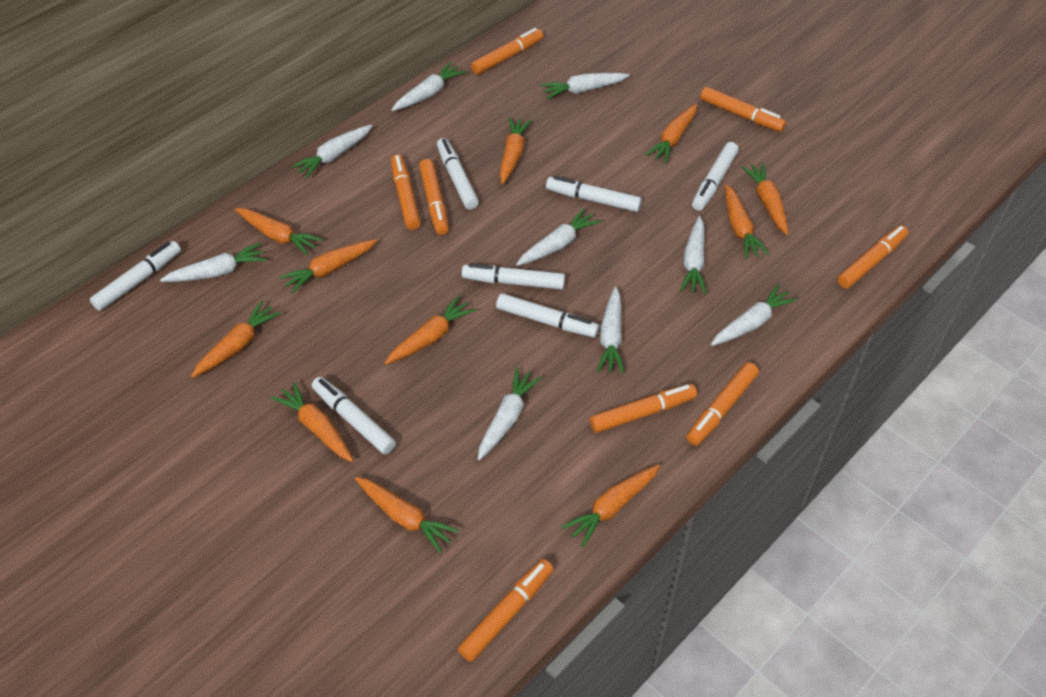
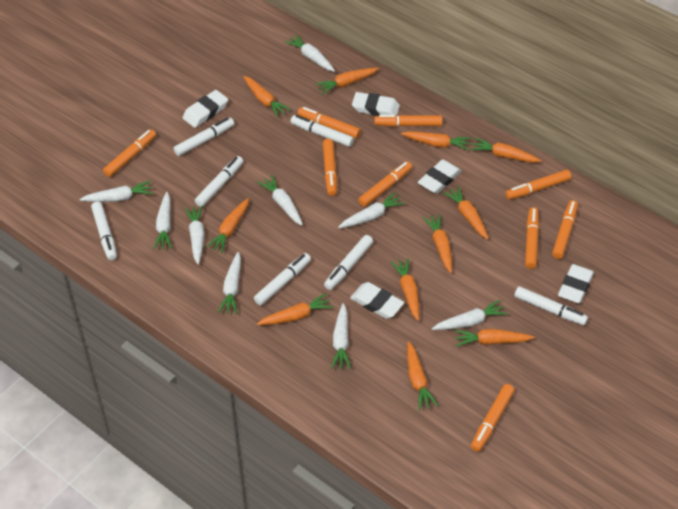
orange marker: 8 -> 9
white eraser: 0 -> 5

